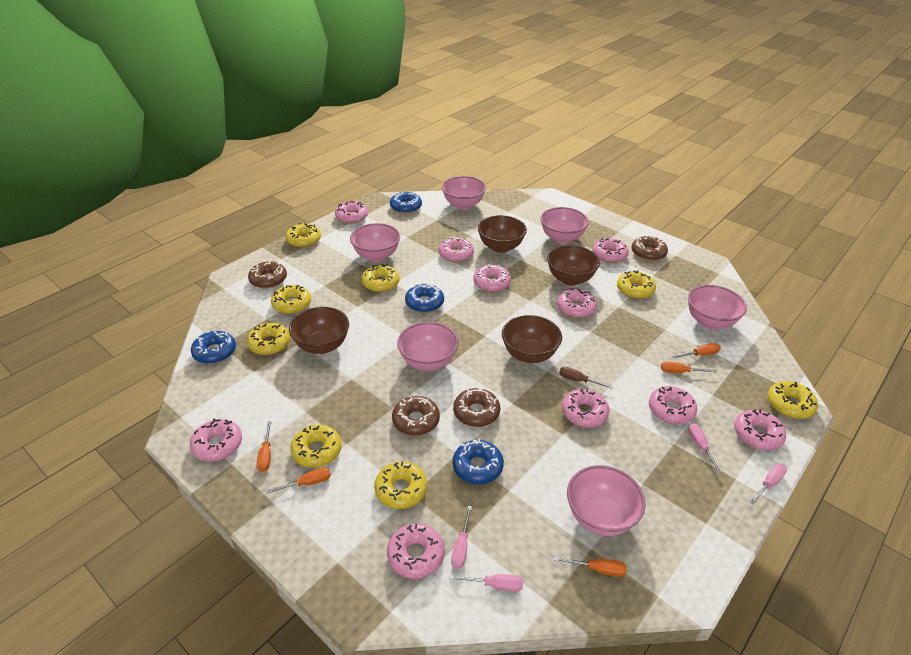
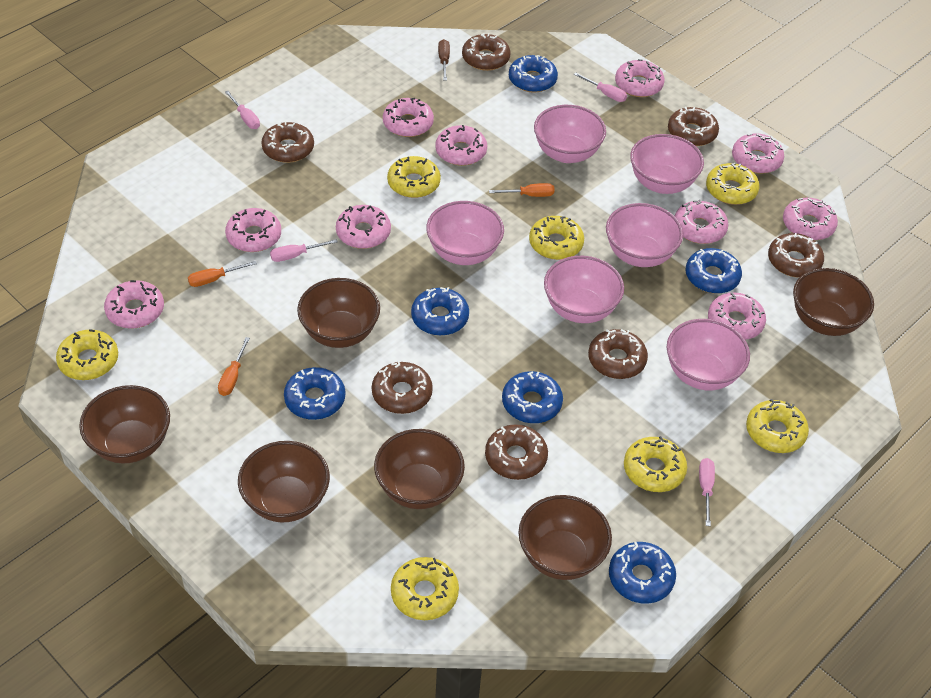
blue donut: 4 -> 6
brown bowl: 4 -> 6
brown donut: 4 -> 7
orange screwdriver: 5 -> 3
yellow donut: 8 -> 7

